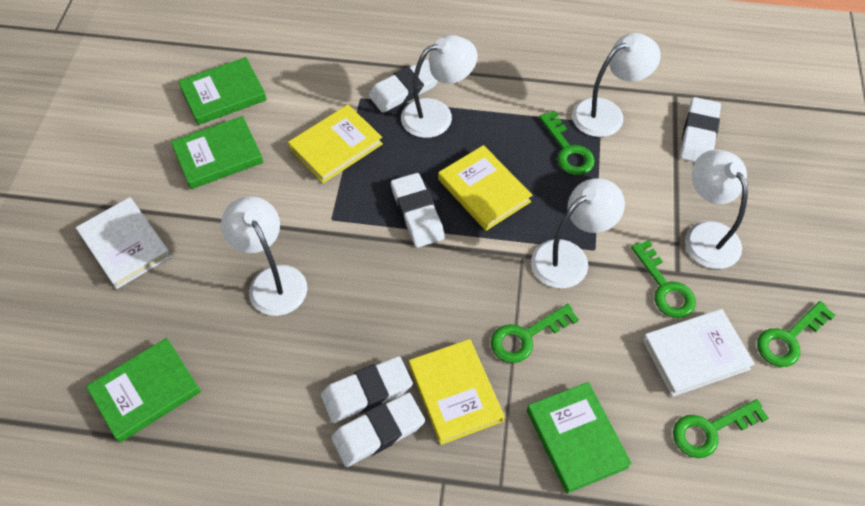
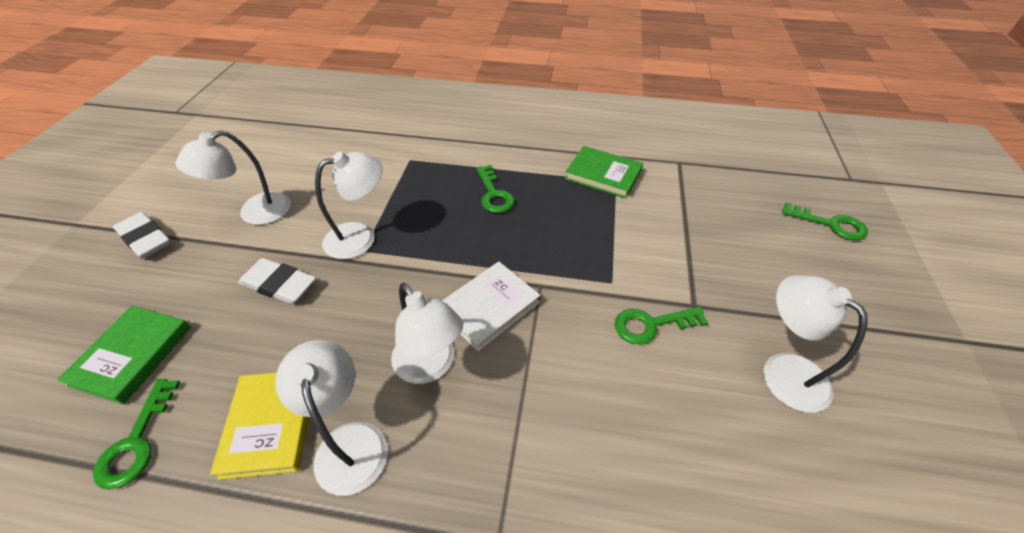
green book: 4 -> 2
green key: 5 -> 4
white book: 2 -> 1
white eraser: 5 -> 2
yellow book: 3 -> 1

